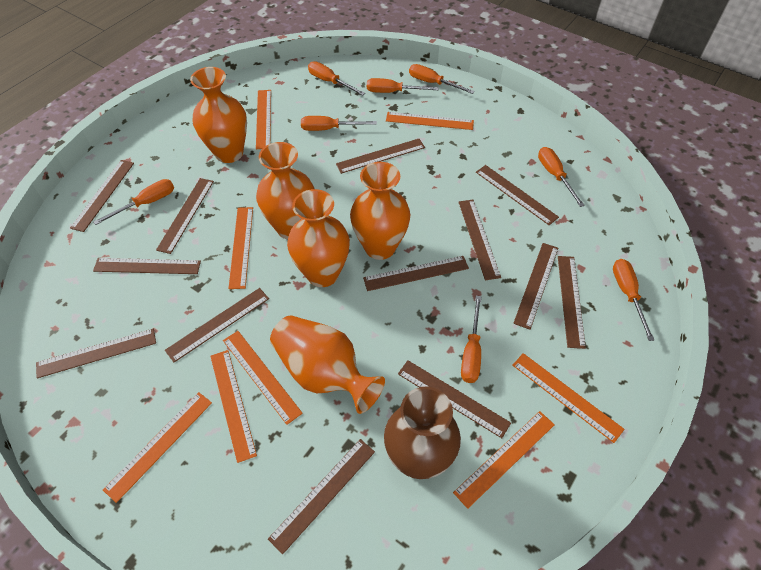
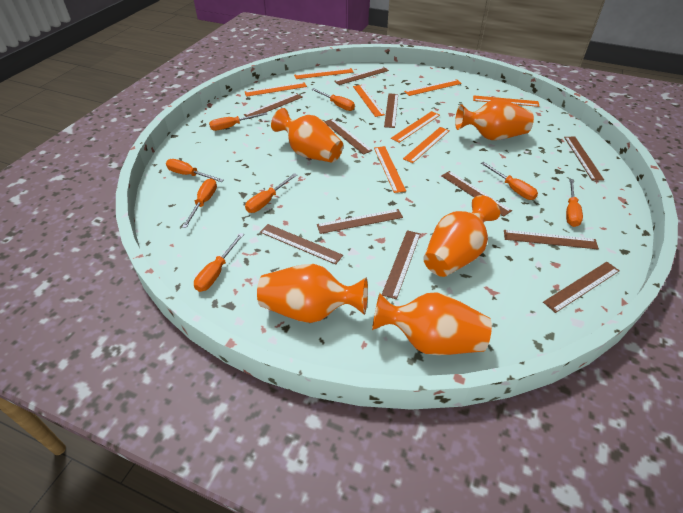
brown ruler: 13 -> 11
brown vase: 1 -> 0

